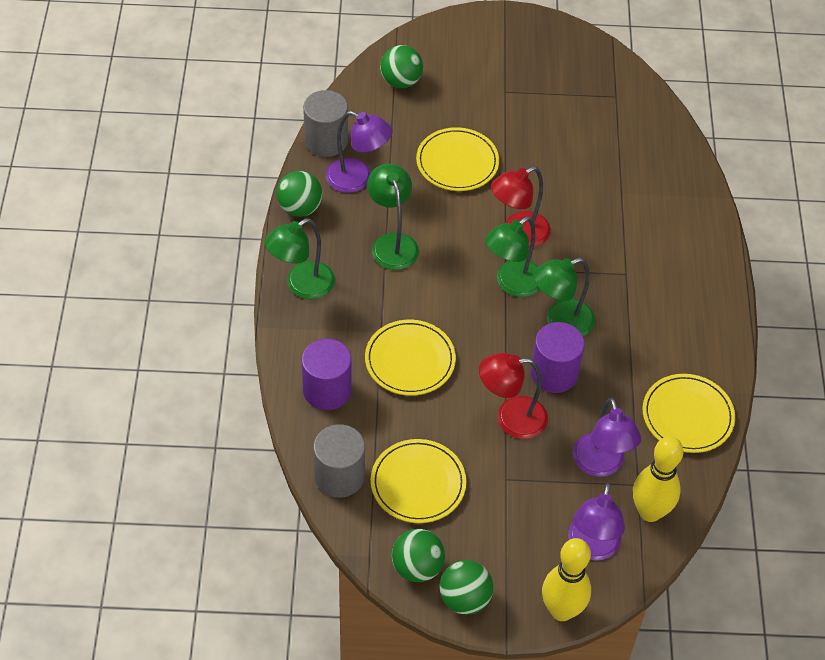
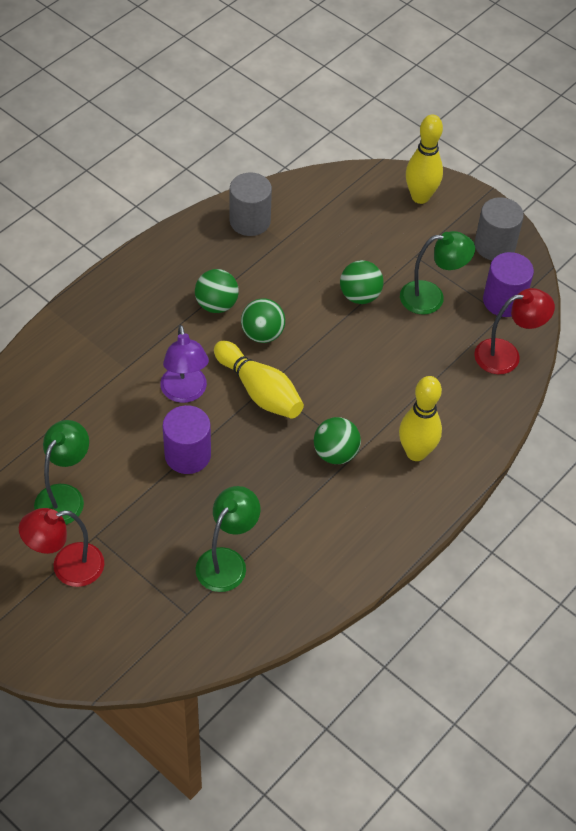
green lamp: 4 -> 3
purple lamp: 3 -> 1
yellow bowling pin: 2 -> 3
yellow plate: 4 -> 0

